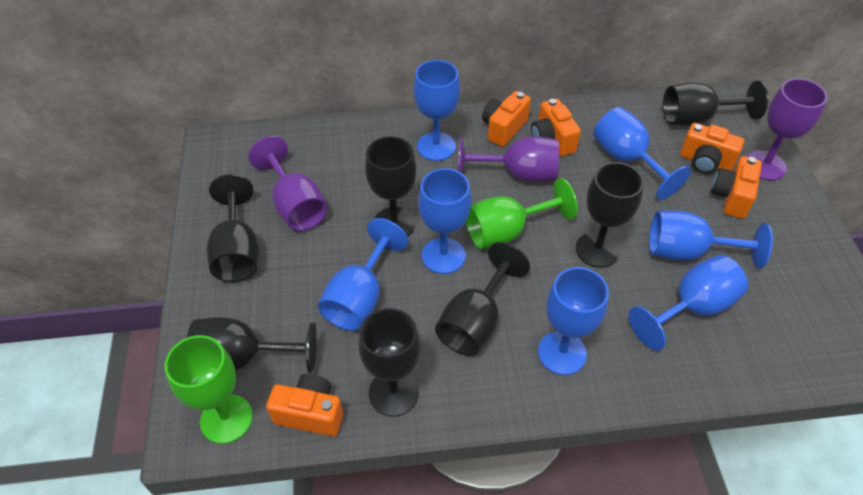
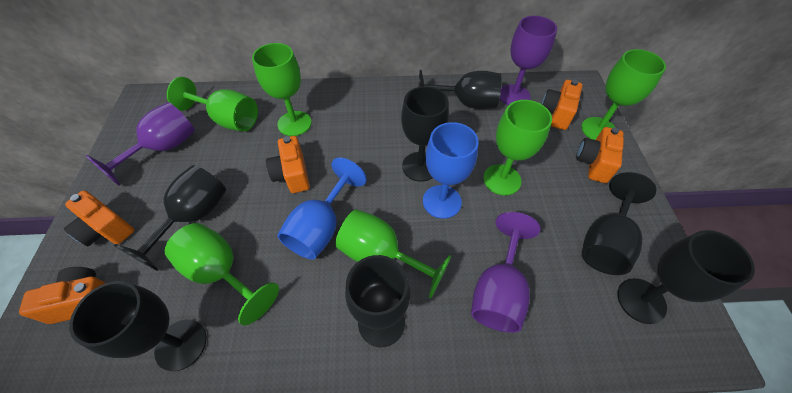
blue goblet: 7 -> 2
green goblet: 2 -> 6

